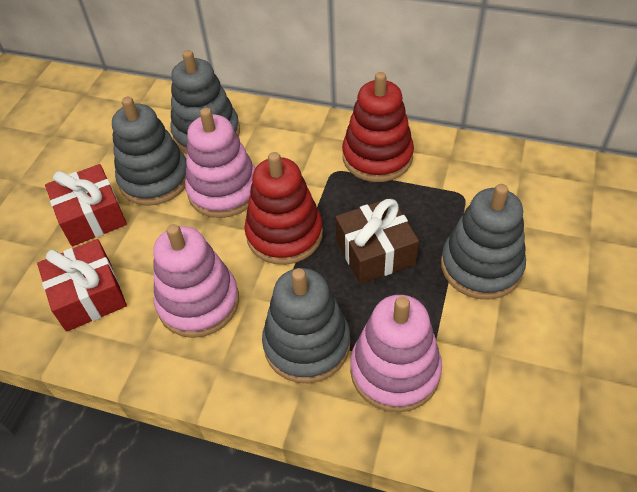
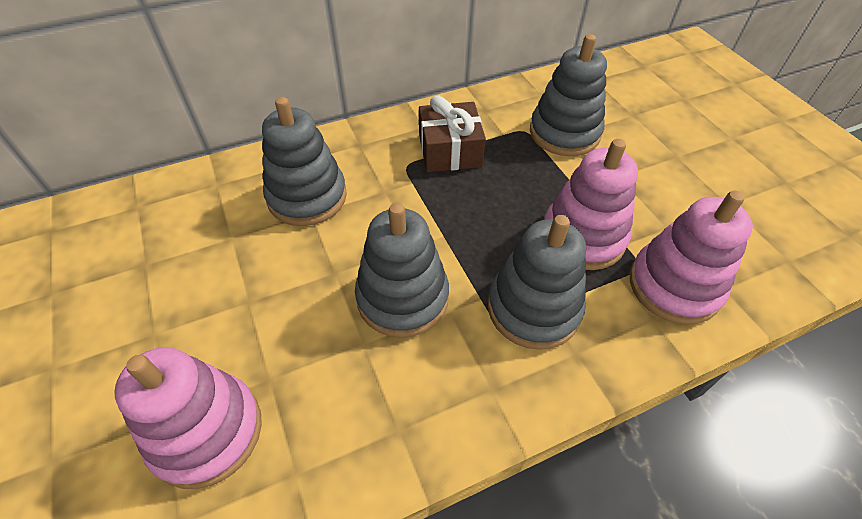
red gift: 2 -> 0
red stacking toy: 2 -> 0

